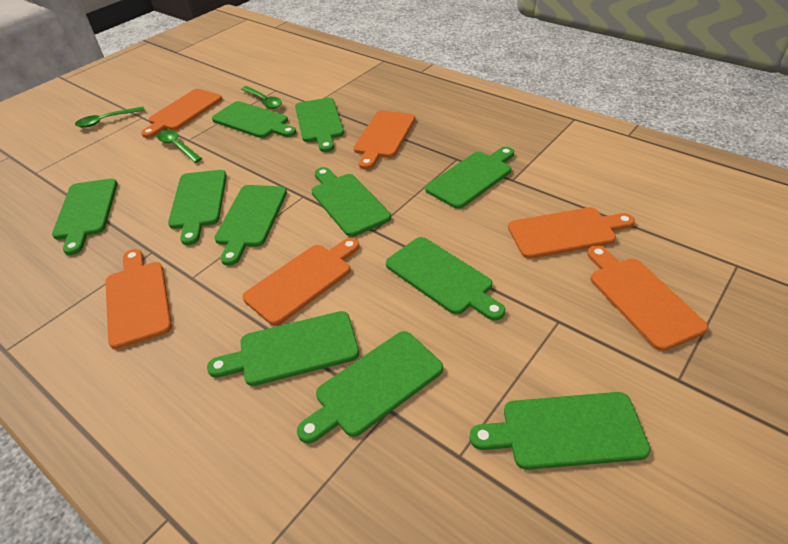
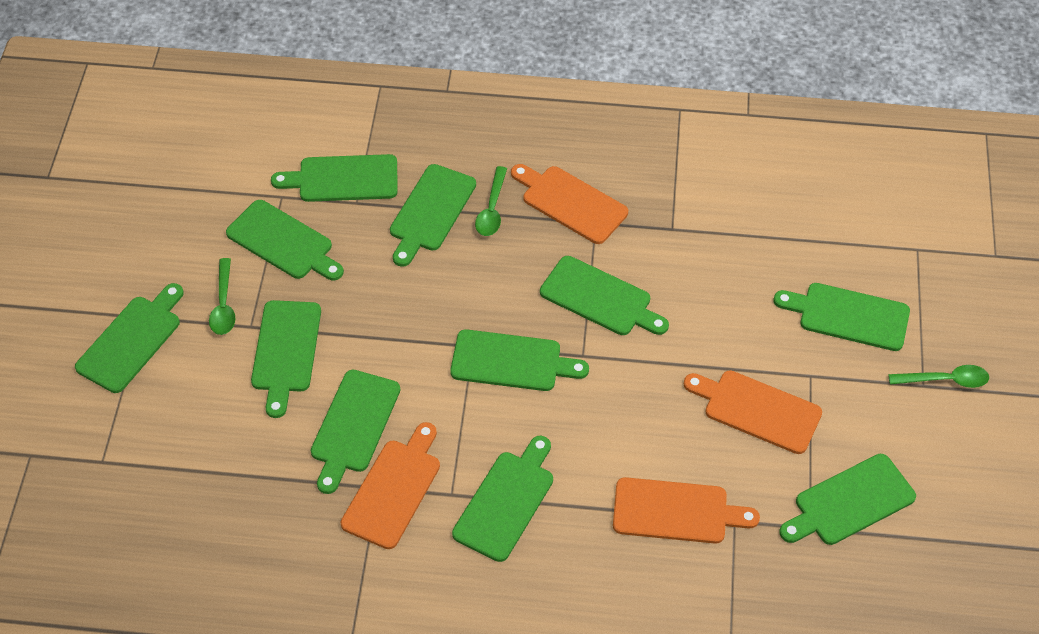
orange cutting board: 6 -> 4

